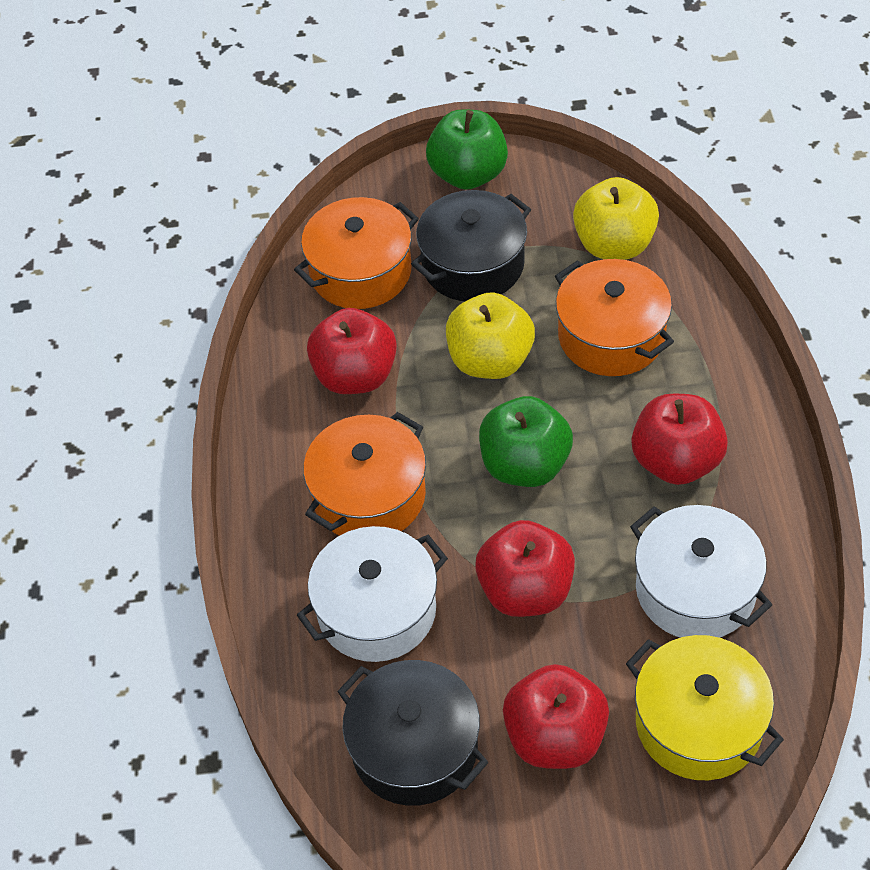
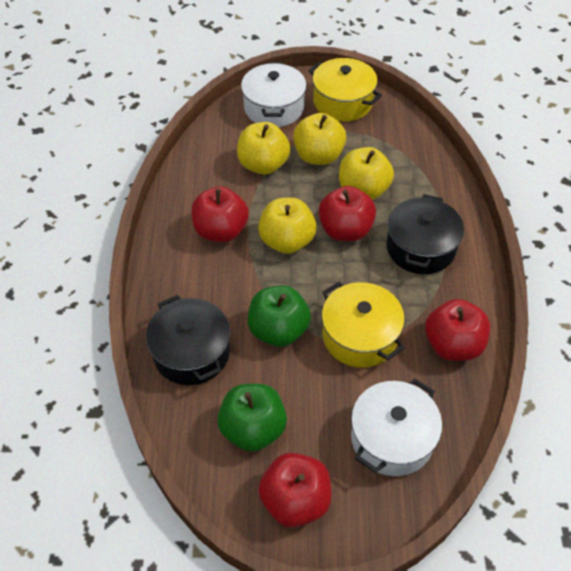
orange pot: 3 -> 0
yellow apple: 2 -> 4
yellow pot: 1 -> 2

